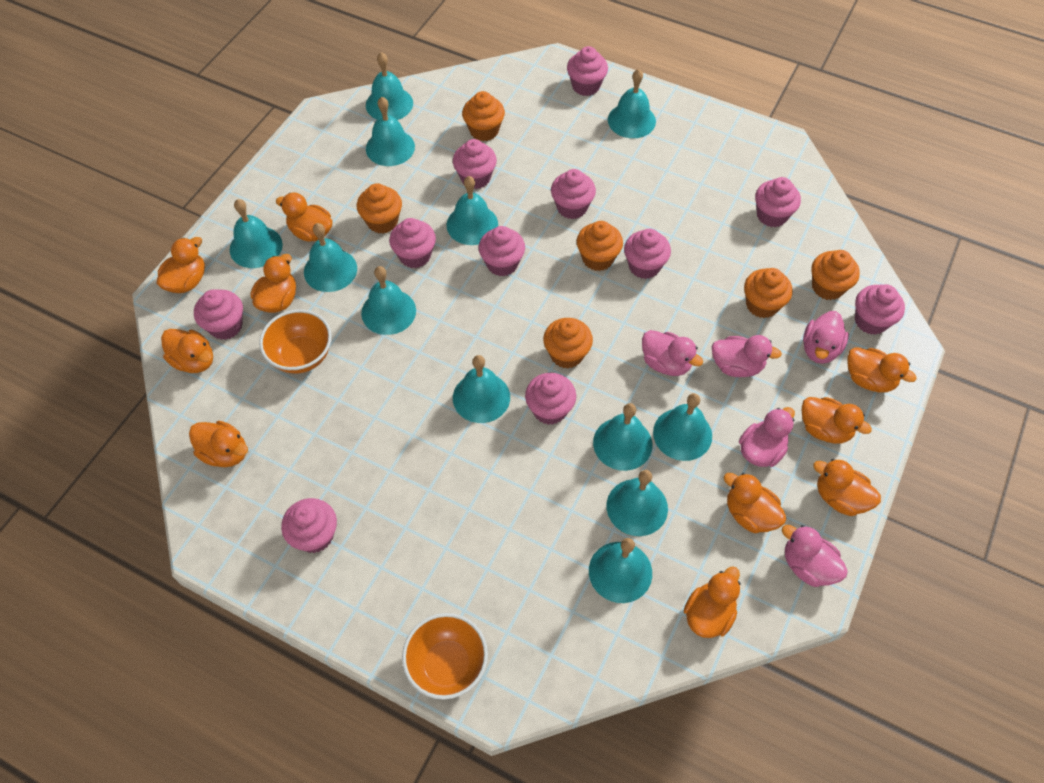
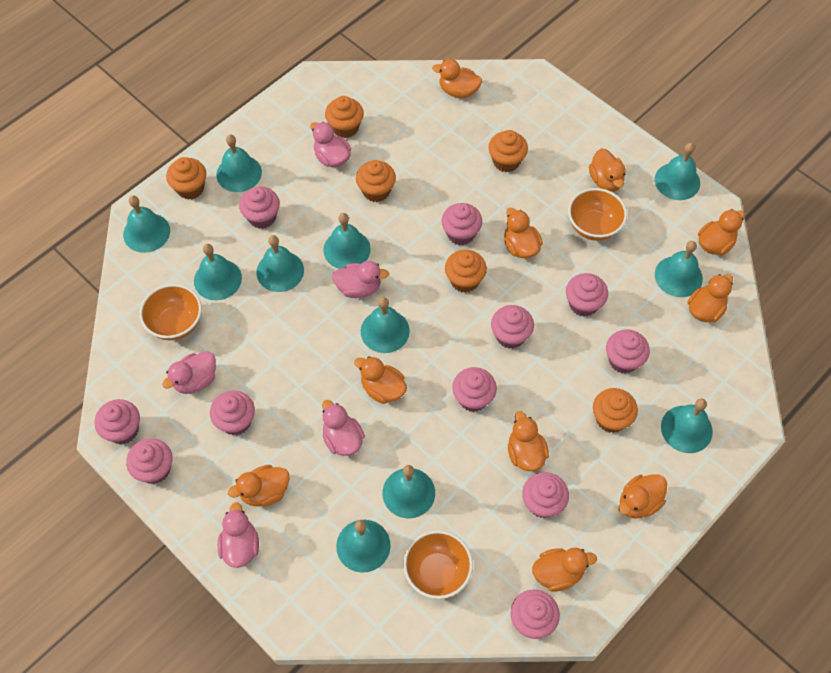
orange bowl: 2 -> 3
turquoise bell: 12 -> 11

